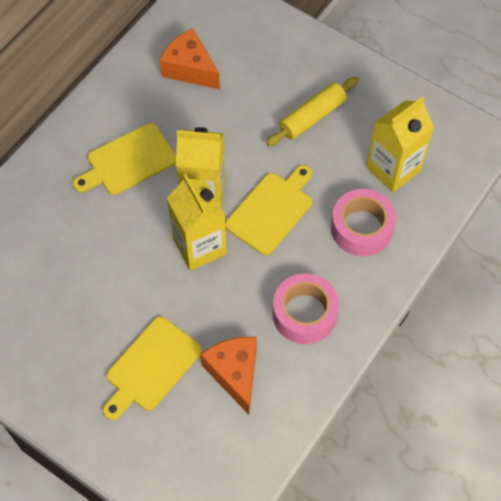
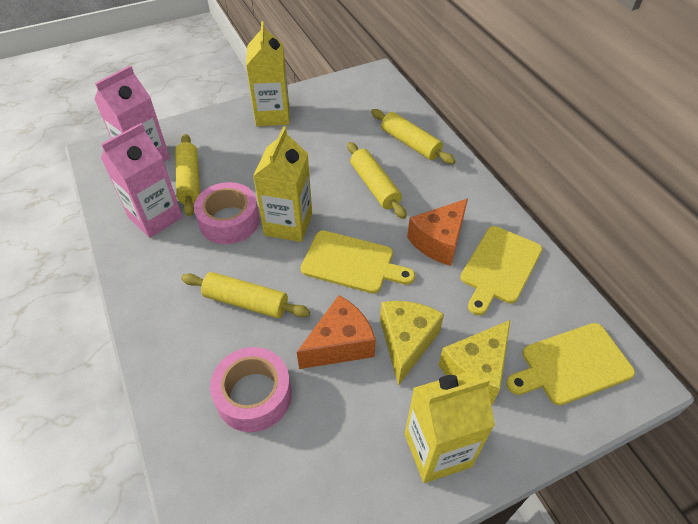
pink carton: 0 -> 2
yellow cheese: 0 -> 2
yellow rolling pin: 1 -> 4

